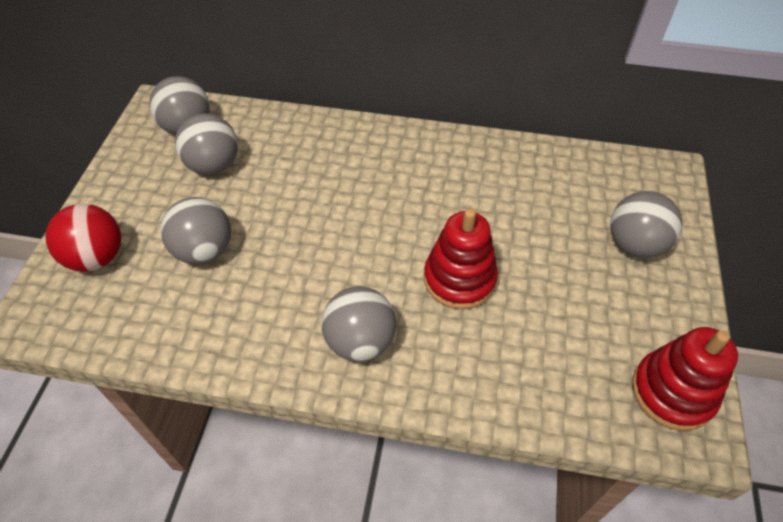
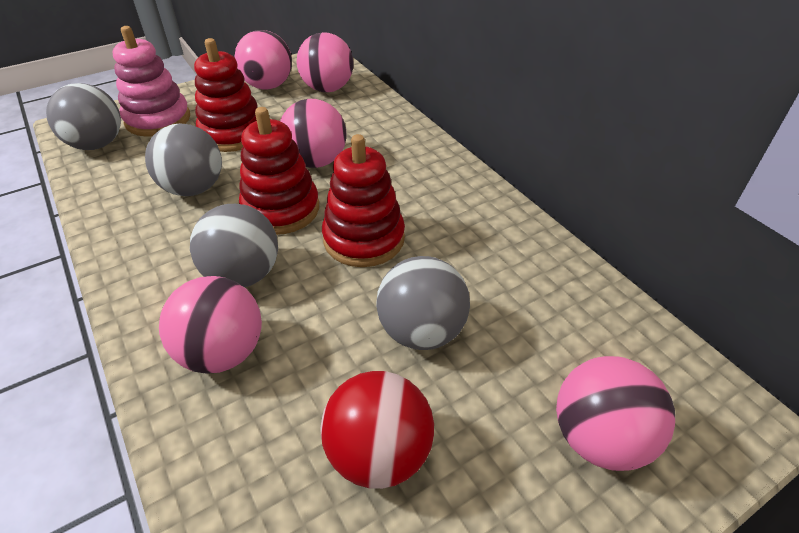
grey ball: 5 -> 4
pink ball: 0 -> 5
pink stacking toy: 0 -> 1
red stacking toy: 2 -> 3

